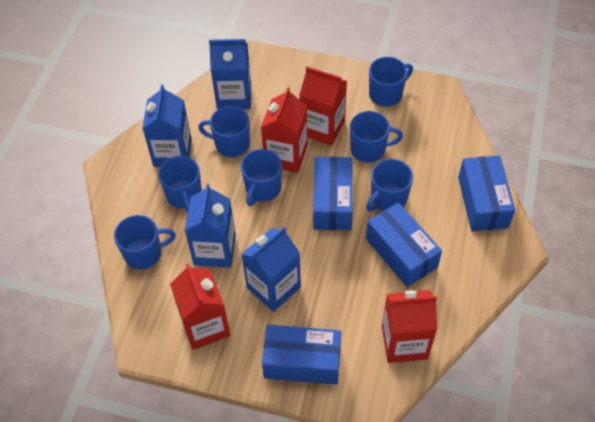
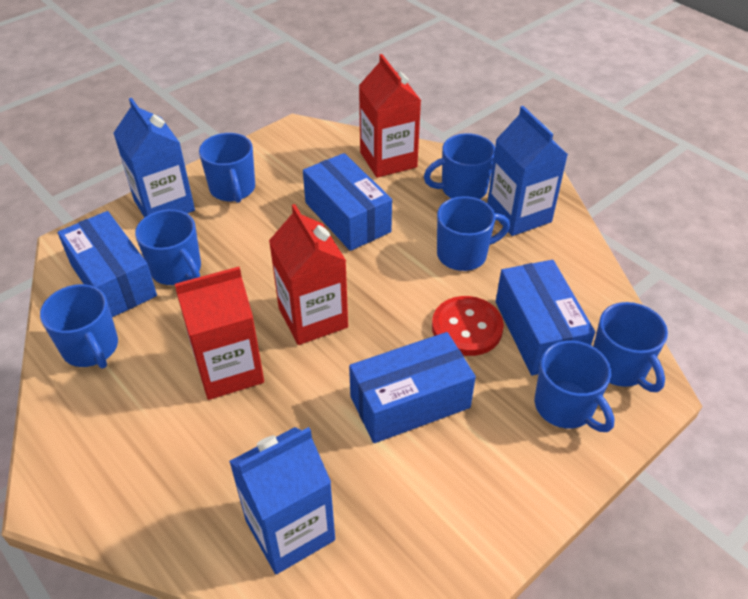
blue carton: 4 -> 3
red button: 0 -> 1
red carton: 4 -> 3

